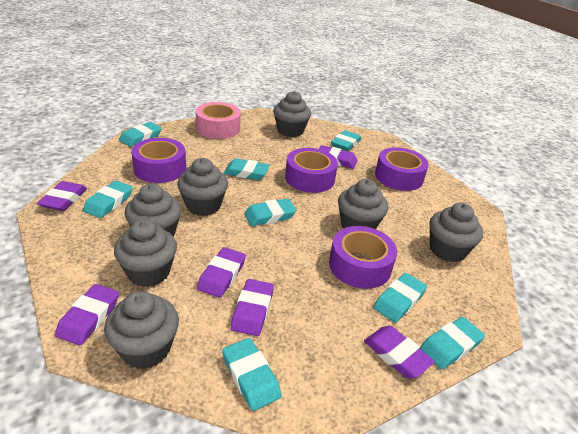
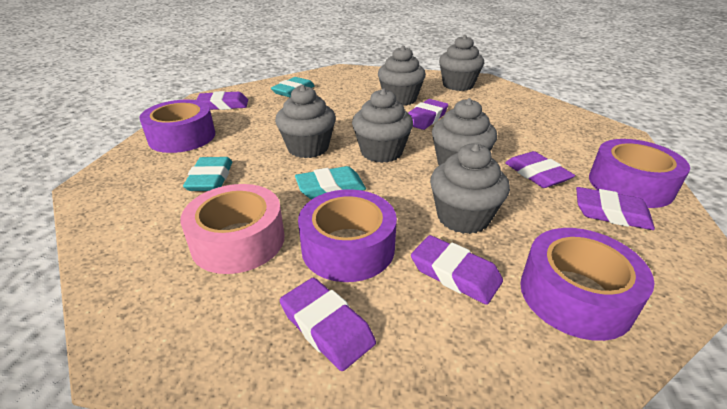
grey cupcake: 7 -> 6
turquoise eraser: 8 -> 3

